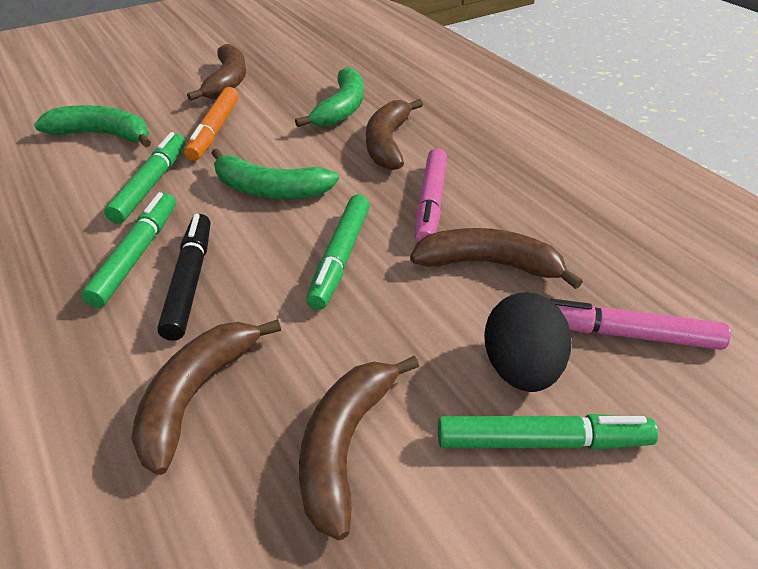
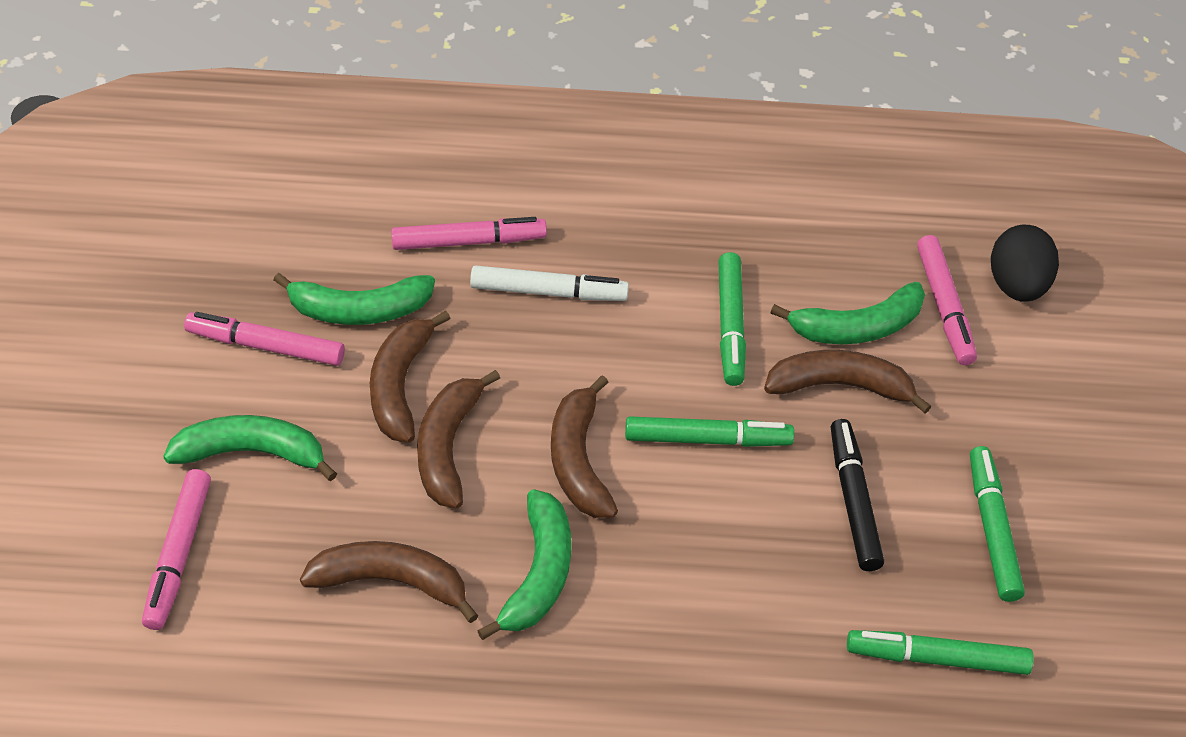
green banana: 3 -> 4
orange marker: 1 -> 0
pink marker: 2 -> 4
white marker: 0 -> 1

